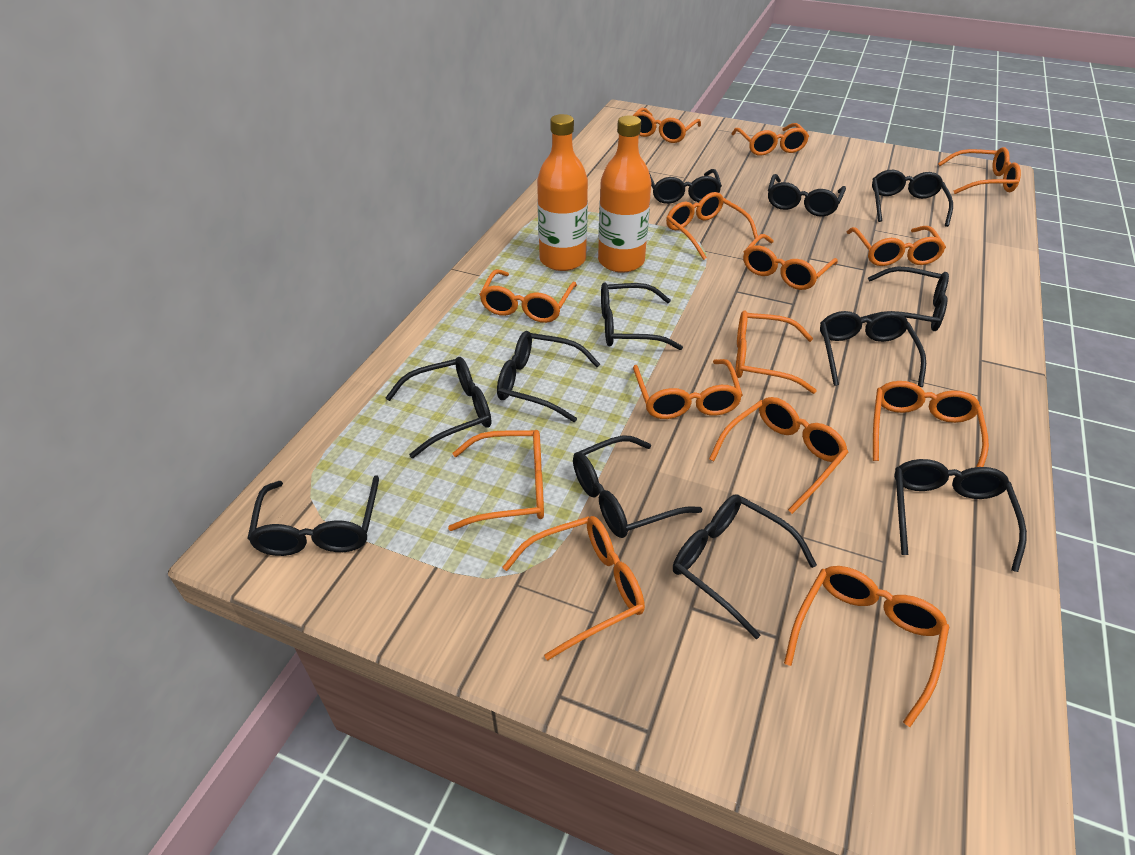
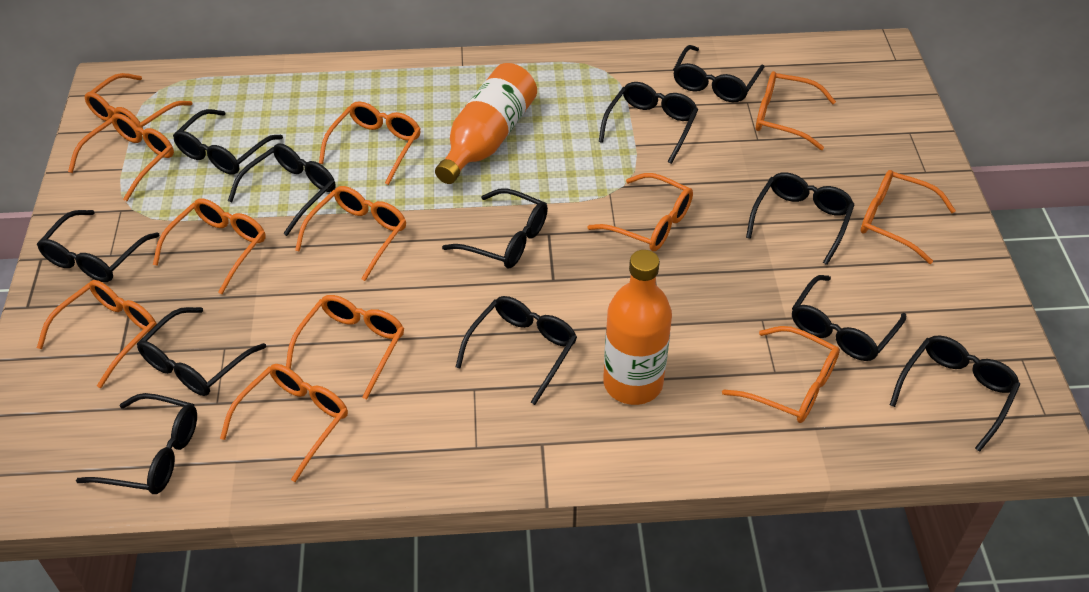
orange glasses: 14 -> 12

